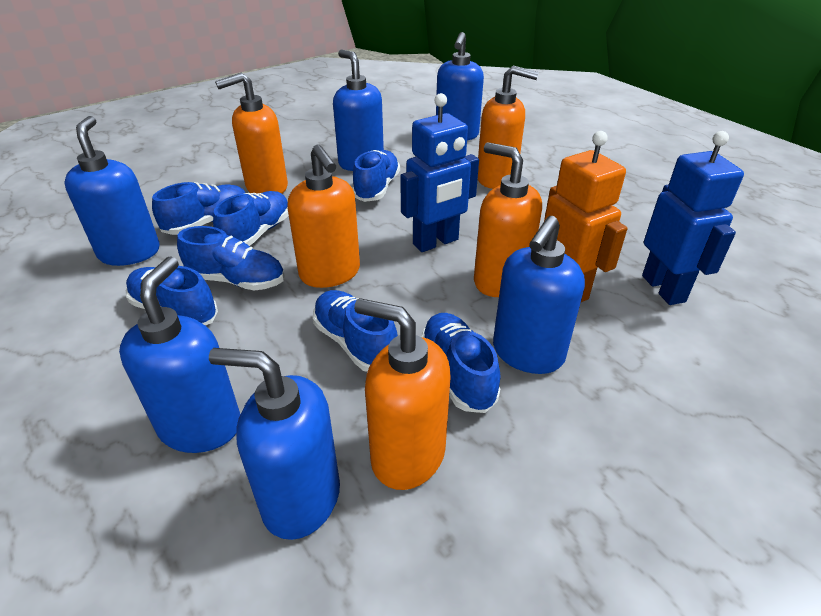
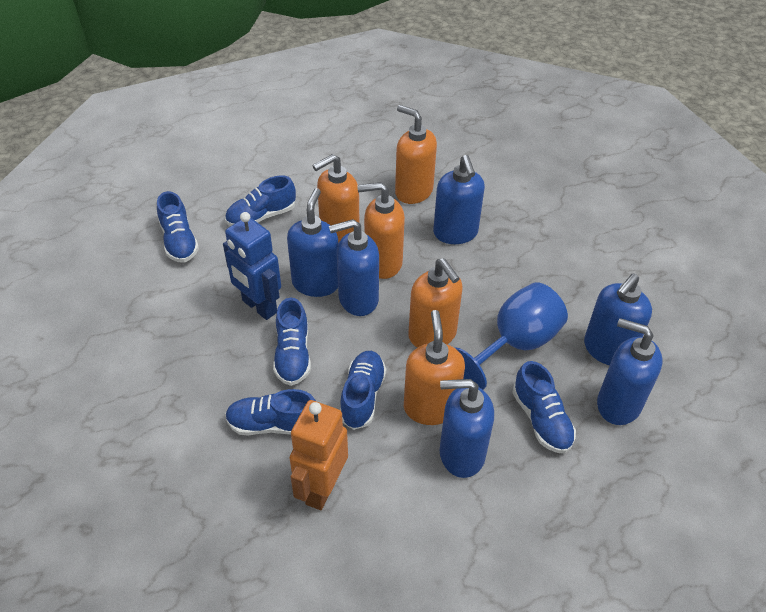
blue goblet: 0 -> 1
blue robot: 2 -> 1
blue shoe: 7 -> 6

